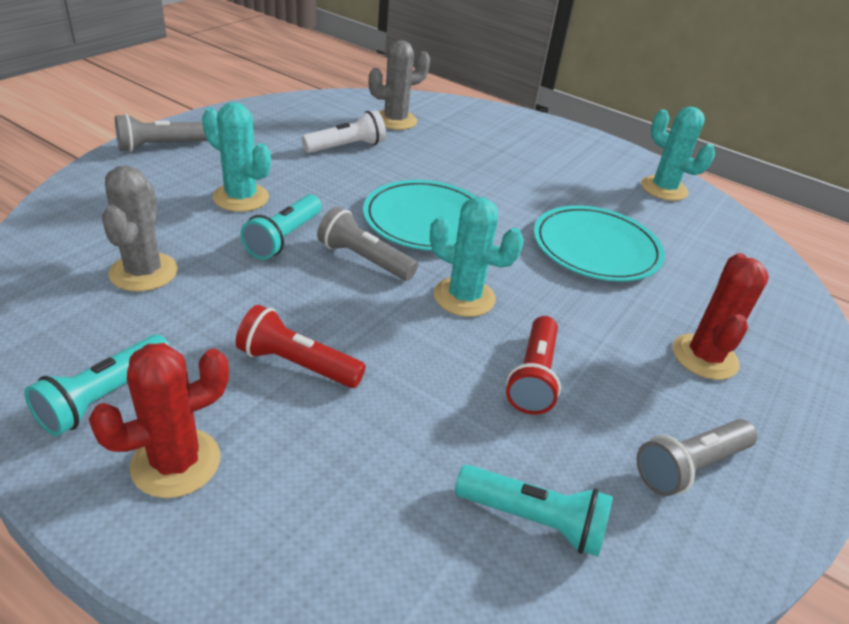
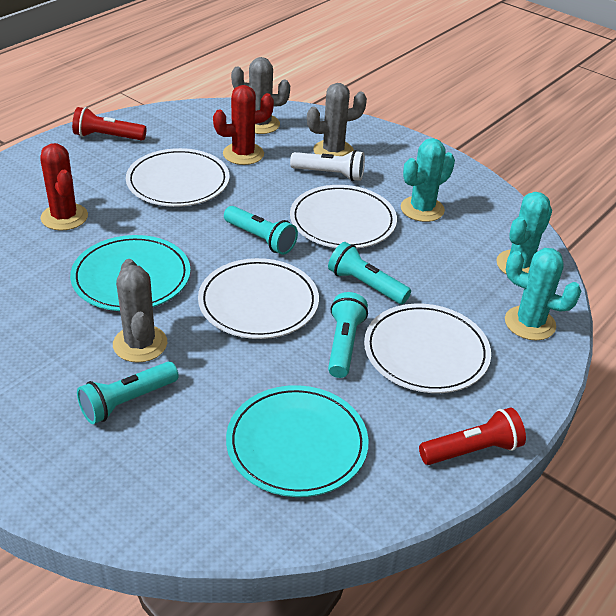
grey cactus: 2 -> 3
grey flashlight: 3 -> 0
turquoise flashlight: 3 -> 4
white plate: 0 -> 4

